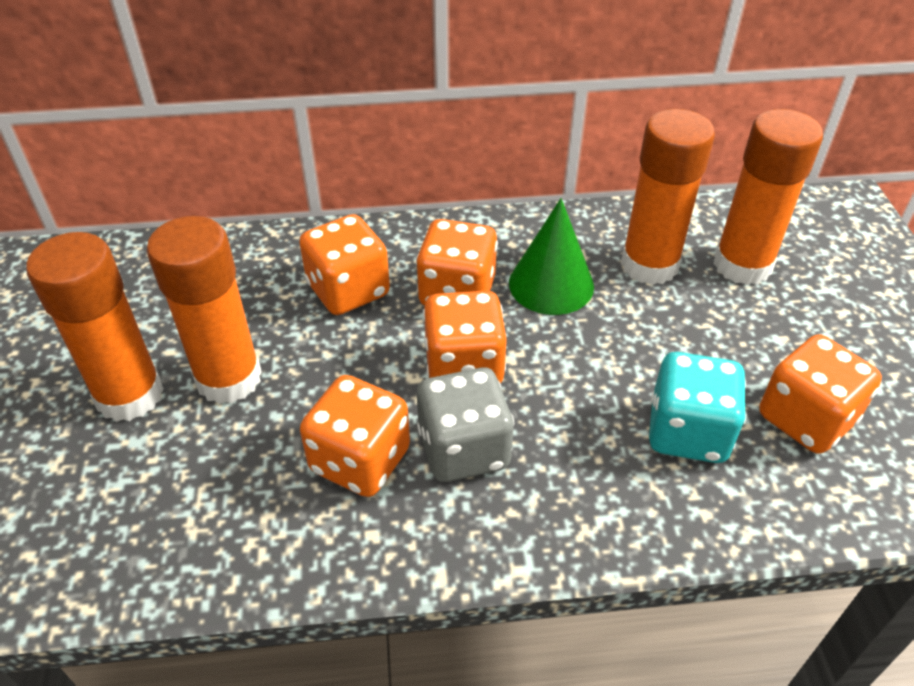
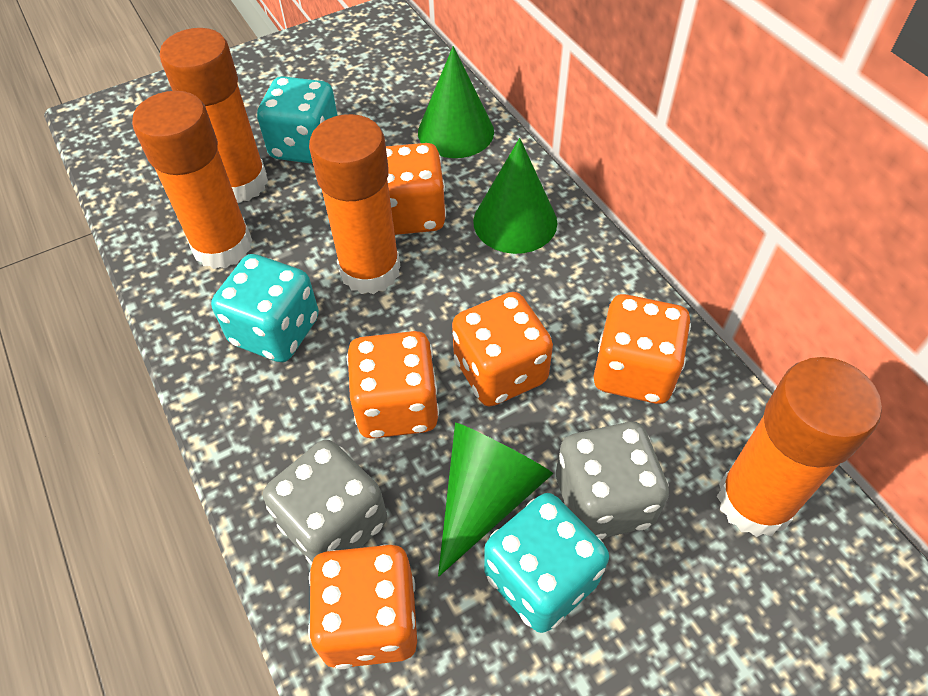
green cone: 1 -> 3
grey dice: 1 -> 2
turquoise dice: 1 -> 3

